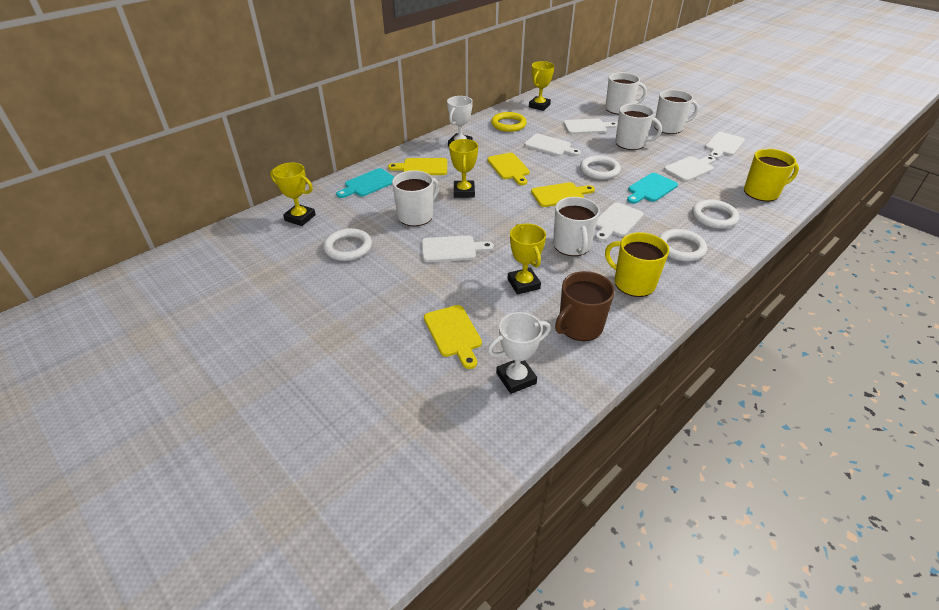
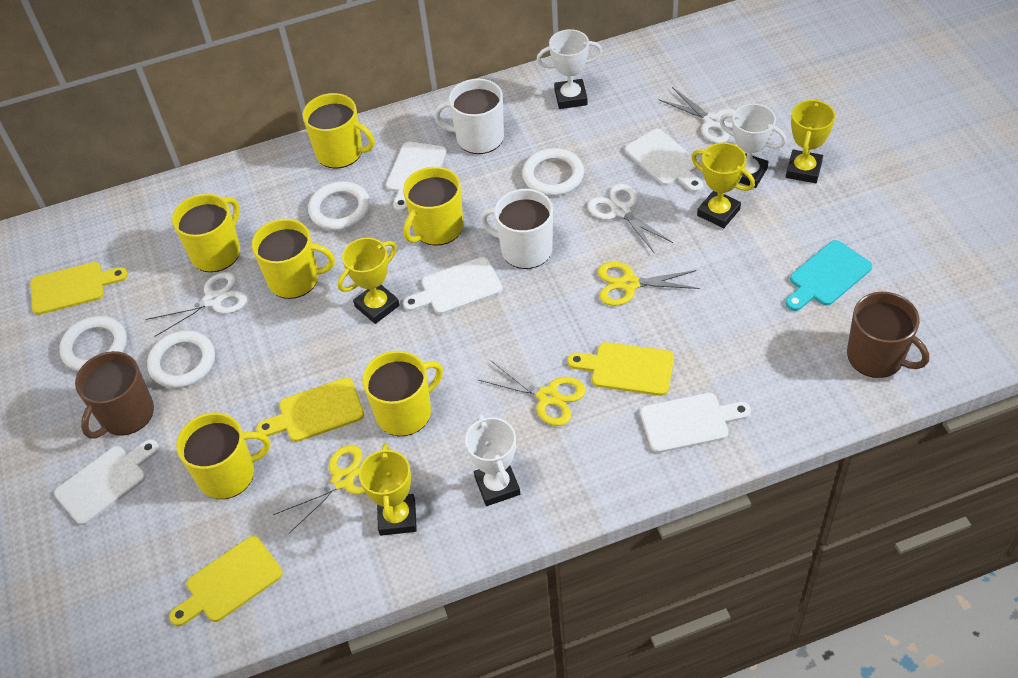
brown mug: 1 -> 2
turquoise cutting board: 2 -> 1
white cutting board: 6 -> 5
white mug: 5 -> 2
white scissors: 0 -> 3
white trophy: 2 -> 3
yellow mug: 2 -> 6
yellow ring: 1 -> 0
yellow scissors: 0 -> 3

